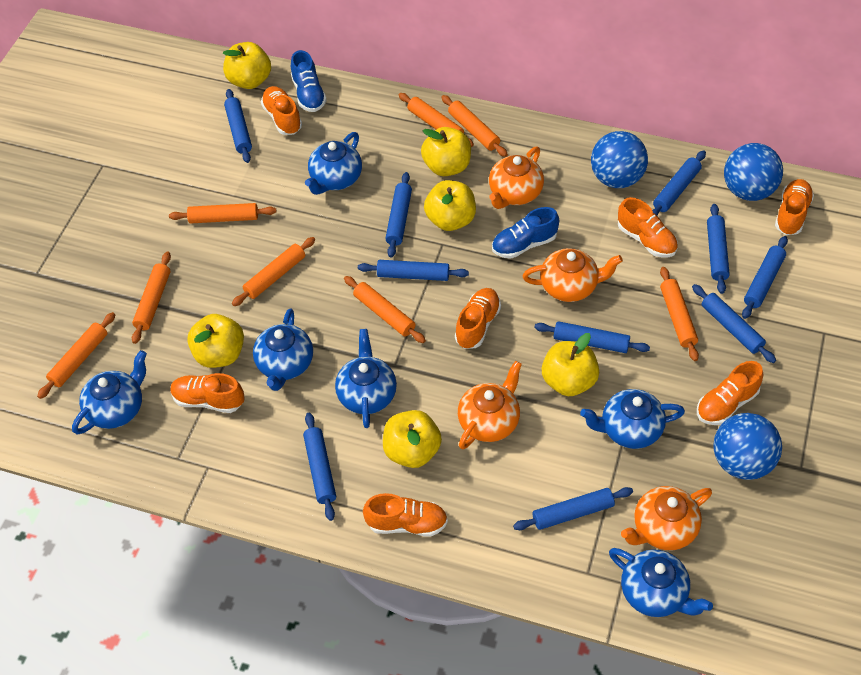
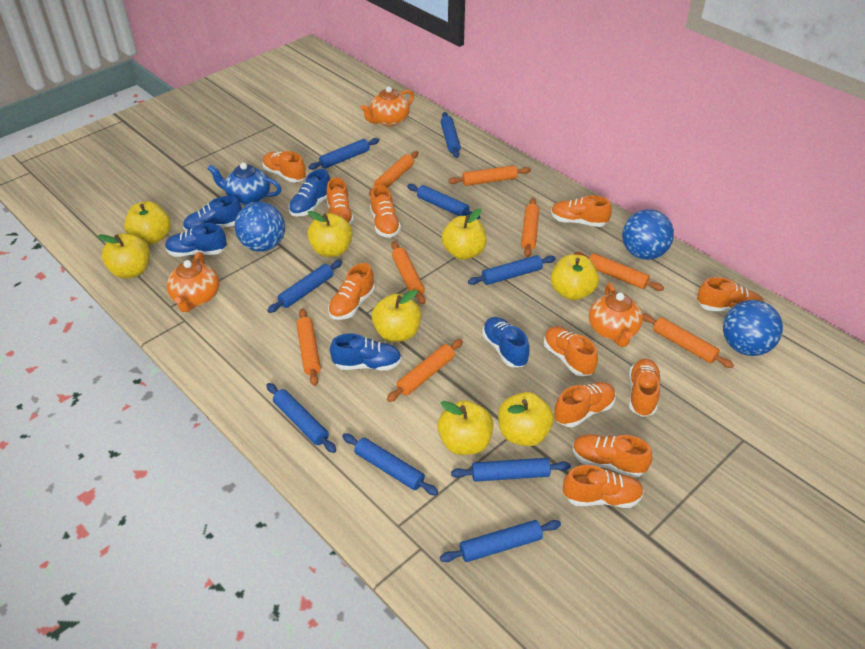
blue rolling pin: 10 -> 9
blue shoe: 2 -> 5
blue teapot: 6 -> 1
orange shoe: 7 -> 11
orange teapot: 4 -> 3
yellow apple: 6 -> 8

